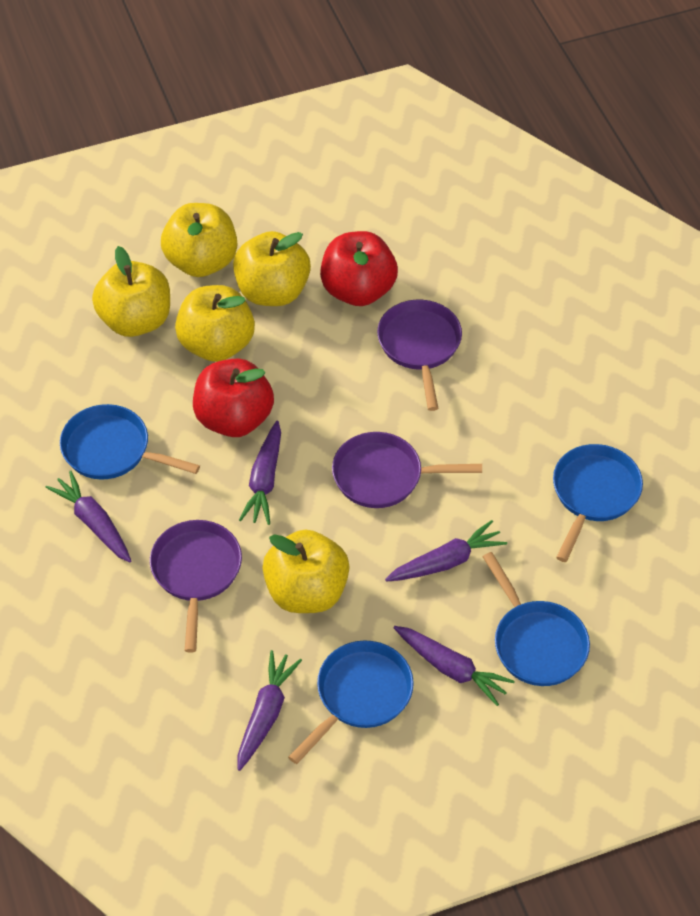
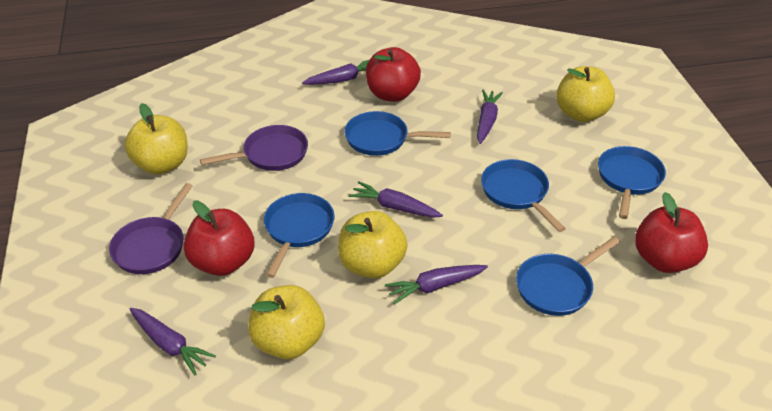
blue pan: 4 -> 5
purple pan: 3 -> 2
red apple: 2 -> 3
yellow apple: 5 -> 4

